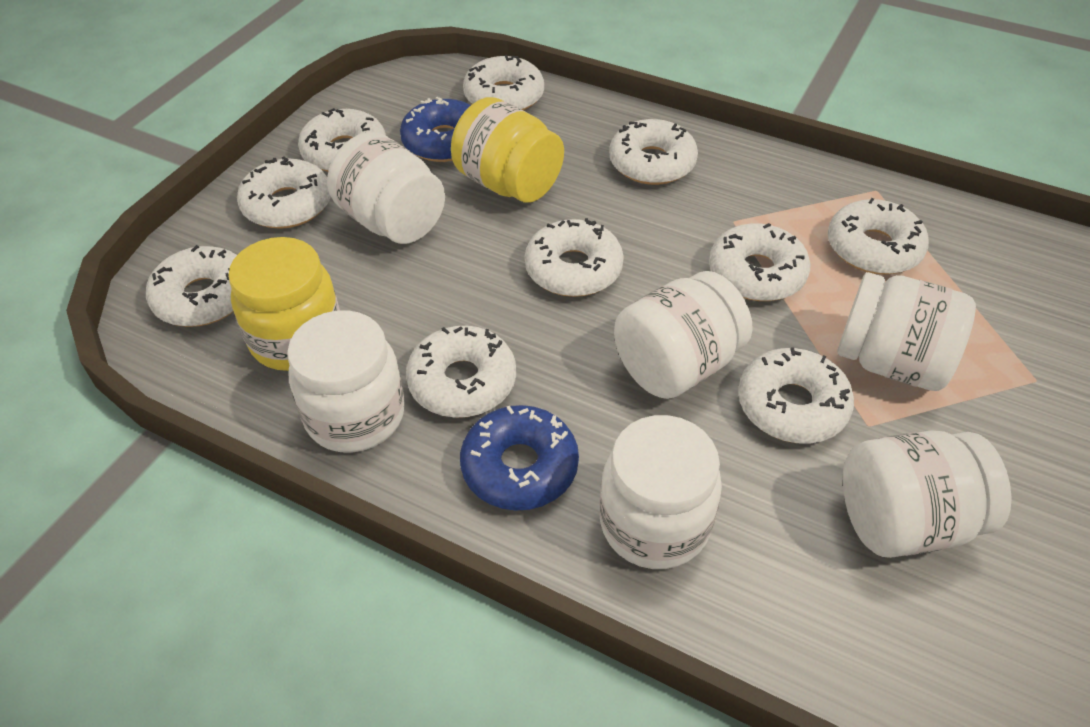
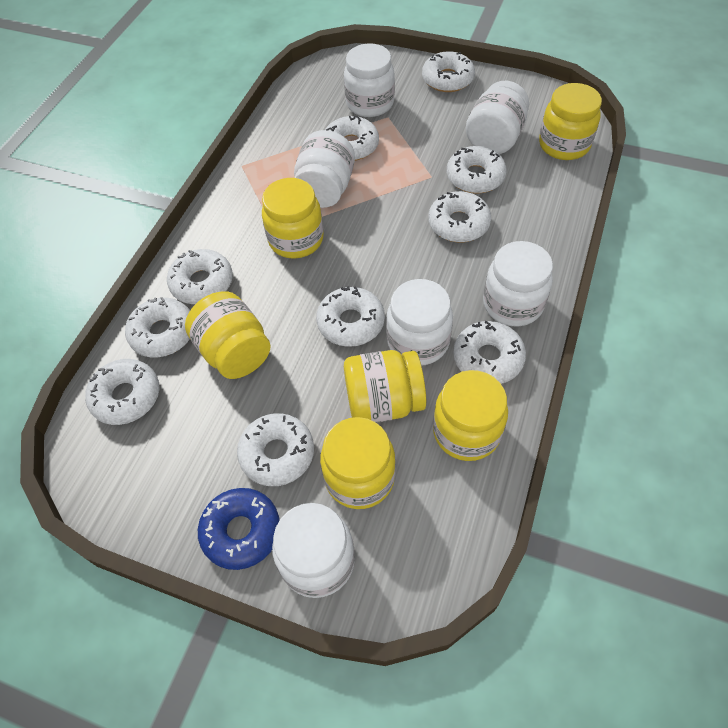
blue donut: 2 -> 1
yellow jar: 2 -> 6

